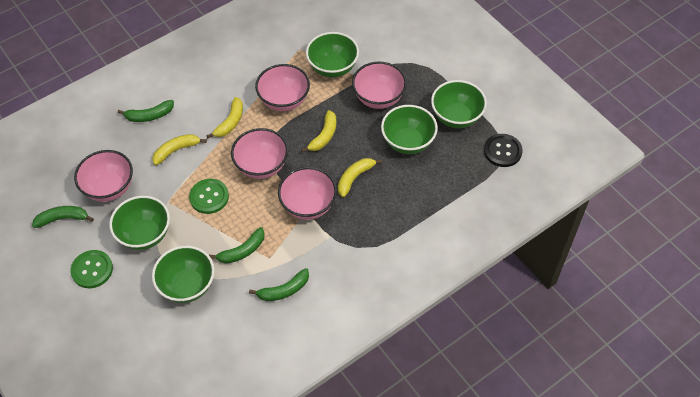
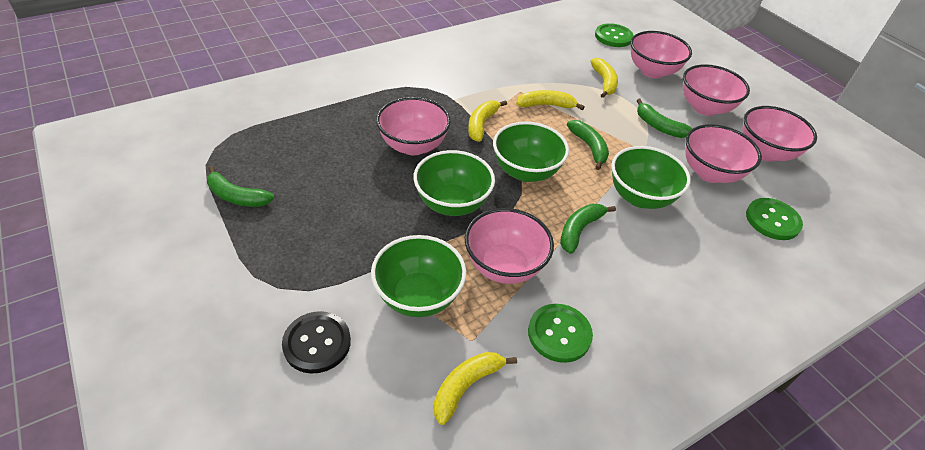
green bowl: 5 -> 4
green button: 2 -> 3
pink bowl: 5 -> 6

